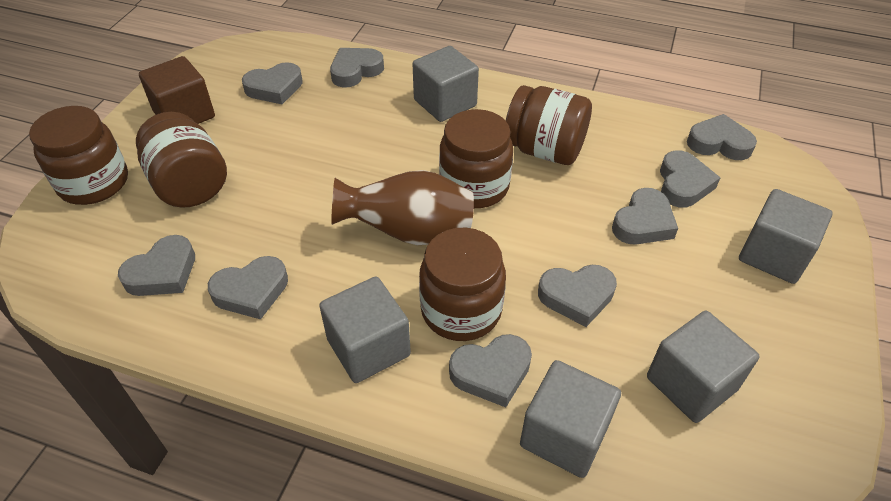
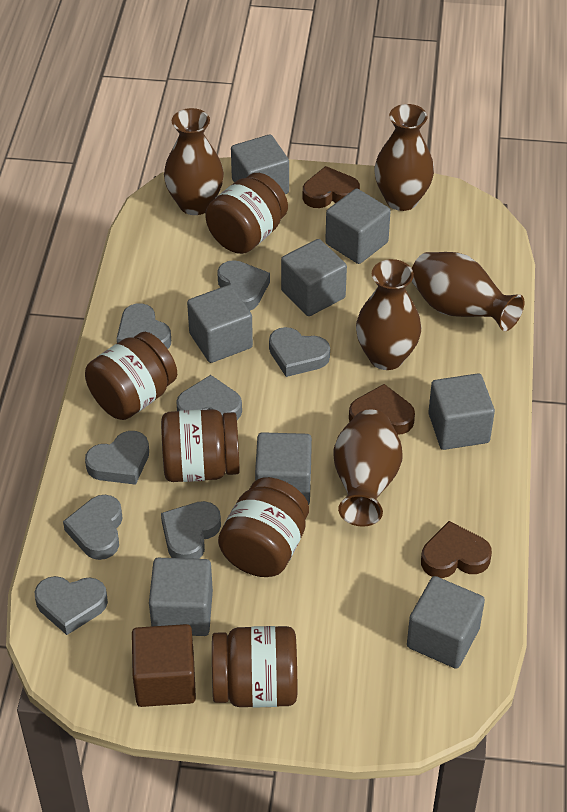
brown heart: 0 -> 3
brown vase: 1 -> 5
grey cube: 5 -> 8
grey heart: 9 -> 8

